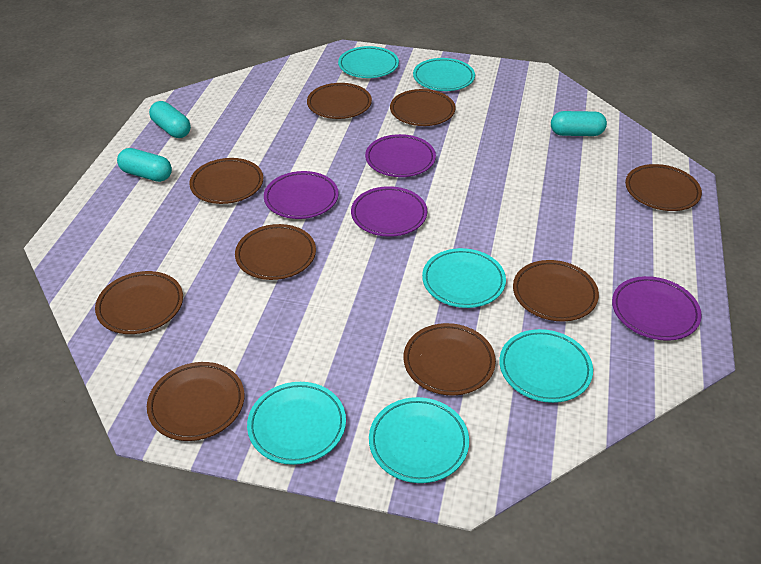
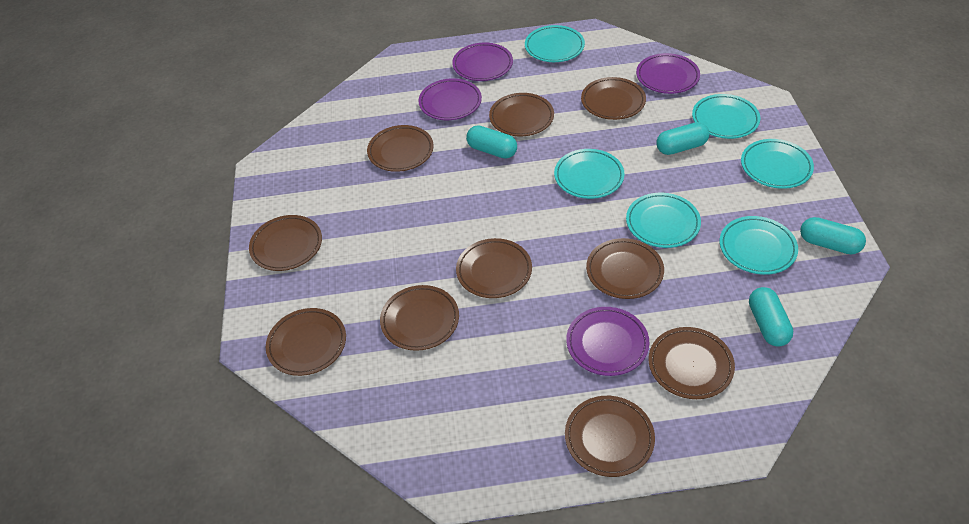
brown plate: 9 -> 10
turquoise capsule: 3 -> 4

